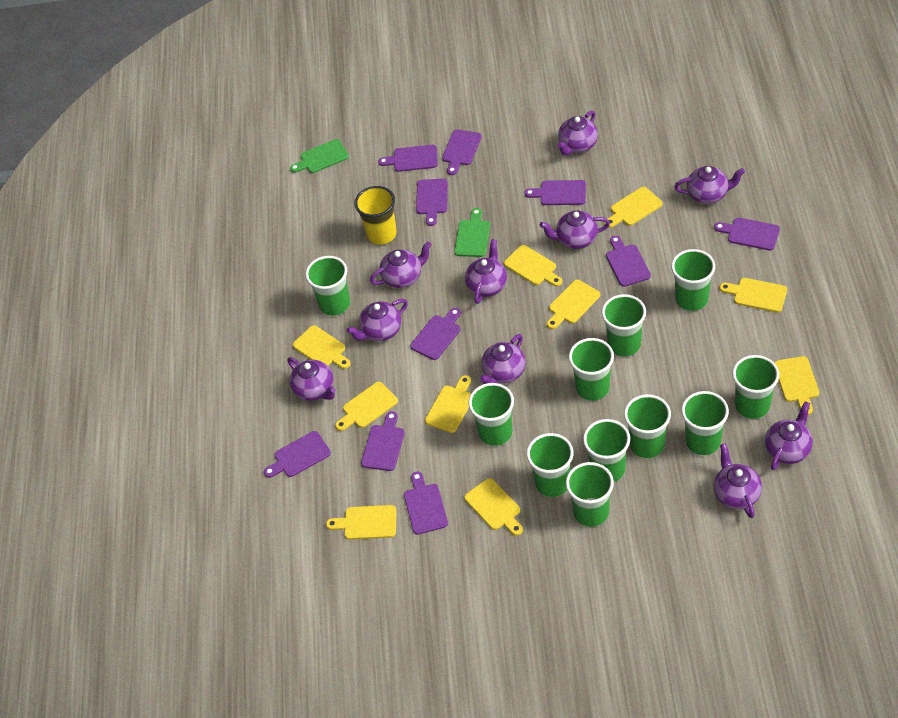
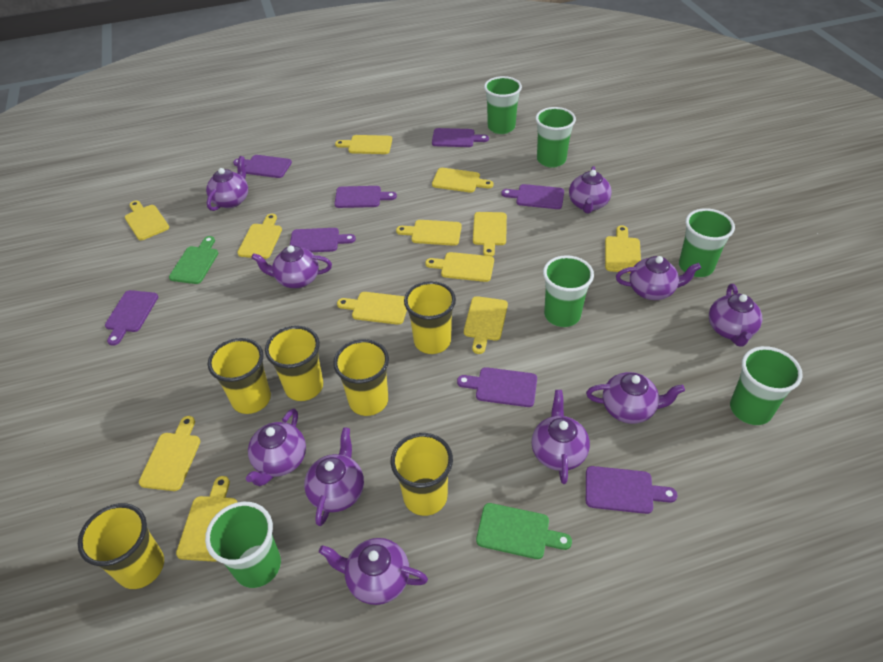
green cup: 11 -> 6
purple cutting board: 10 -> 8
yellow cup: 1 -> 6
yellow cutting board: 10 -> 12

